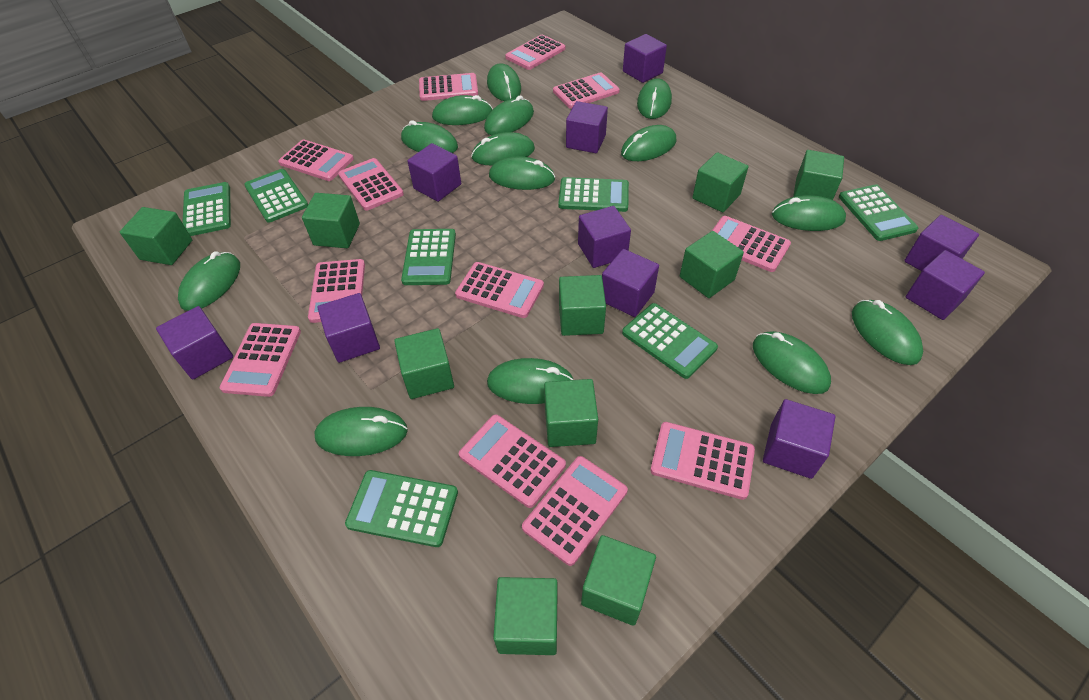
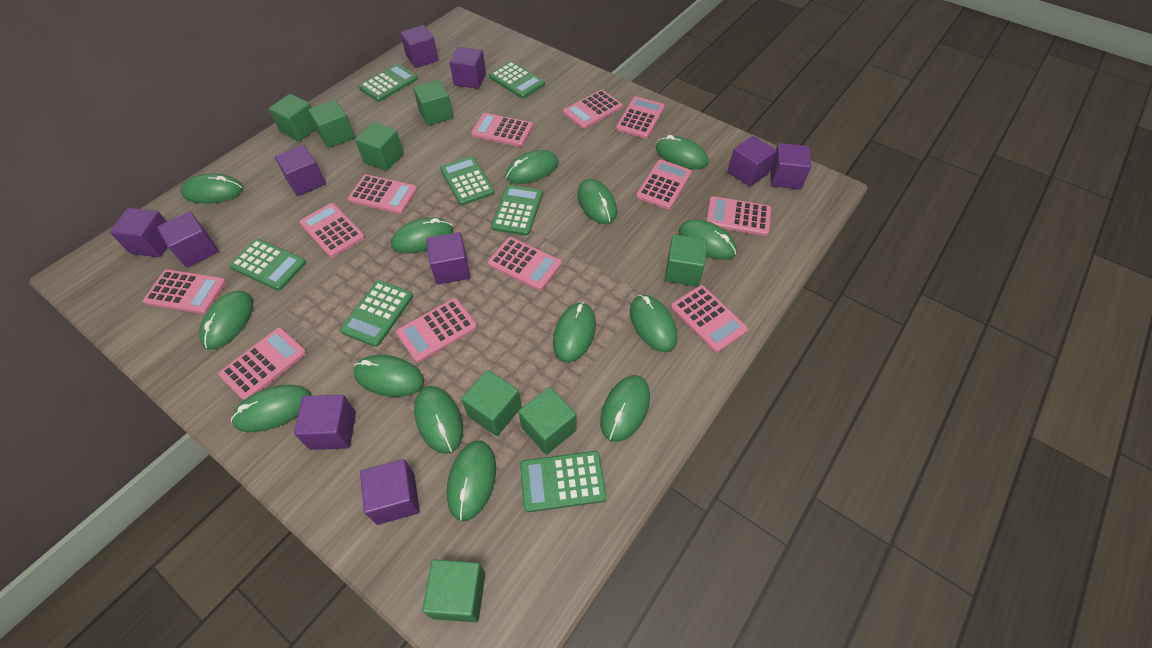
green cube: 10 -> 8

